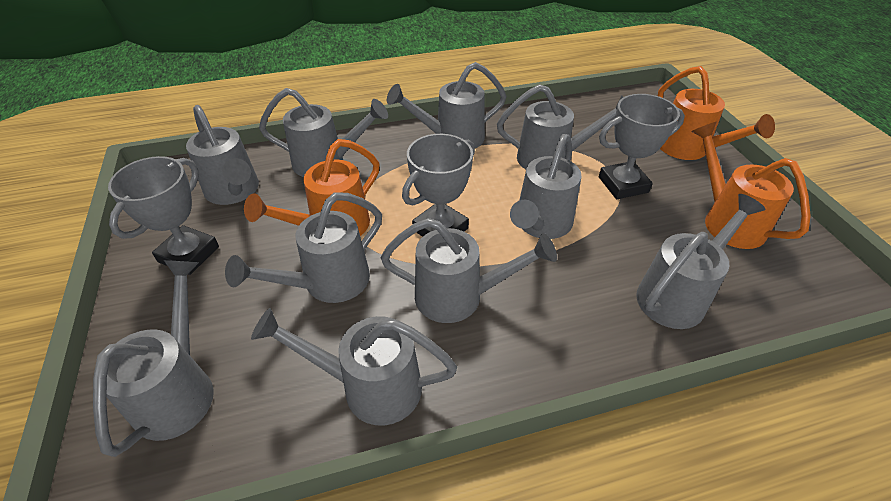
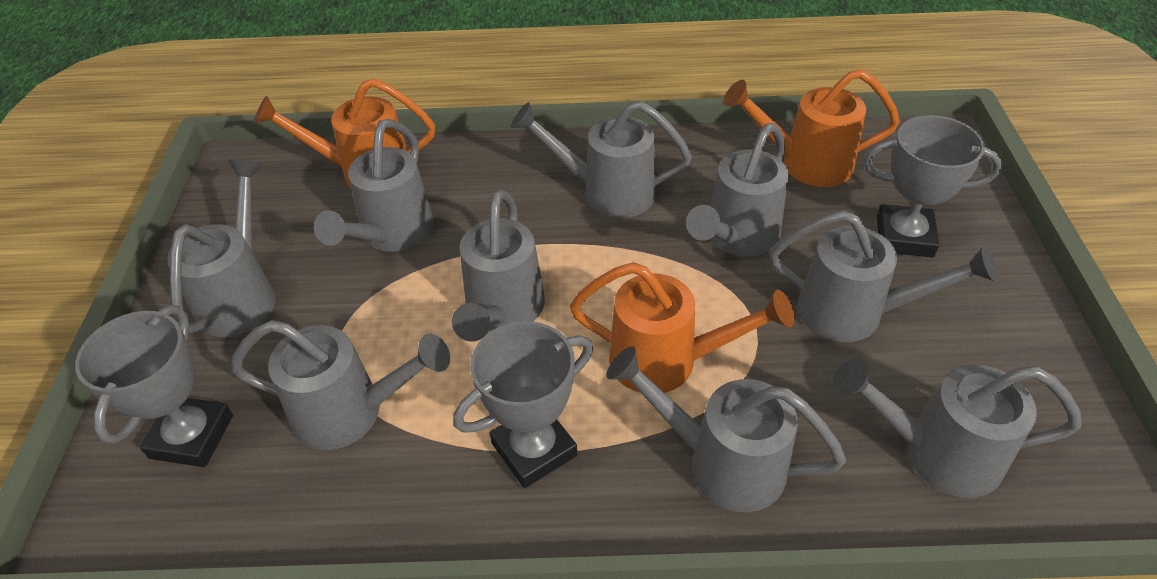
grey watering can: 10 -> 9

